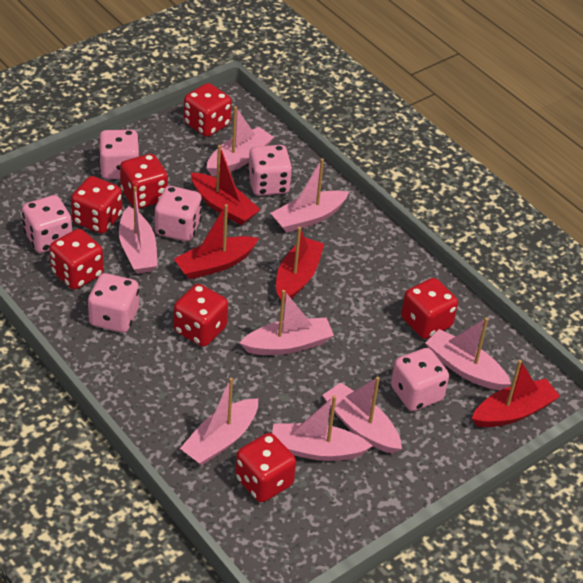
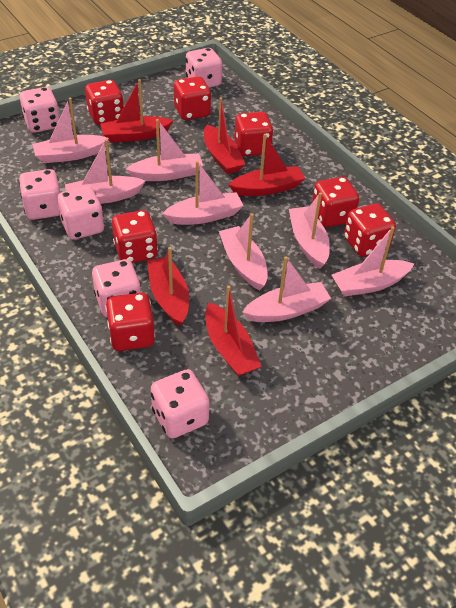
red boat: 4 -> 5

